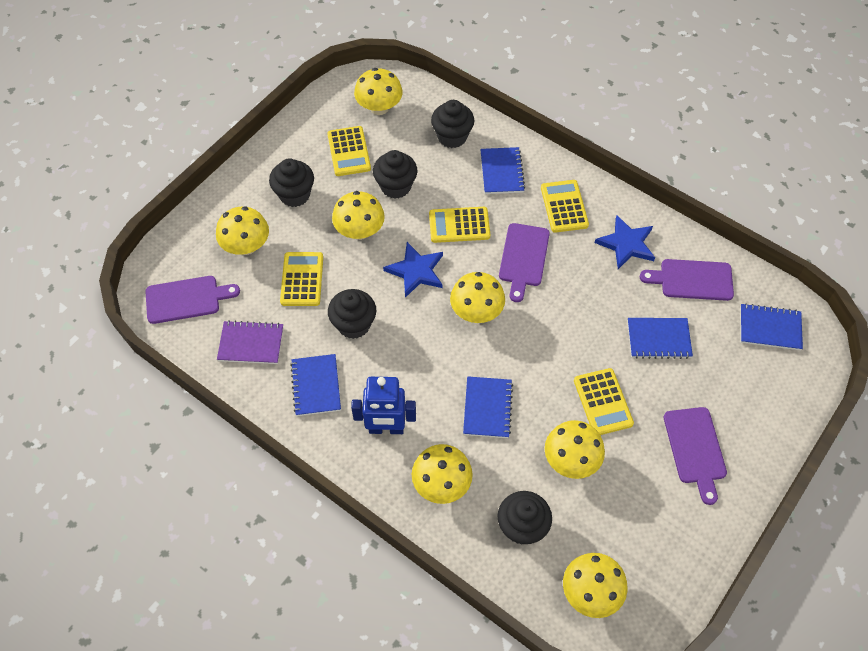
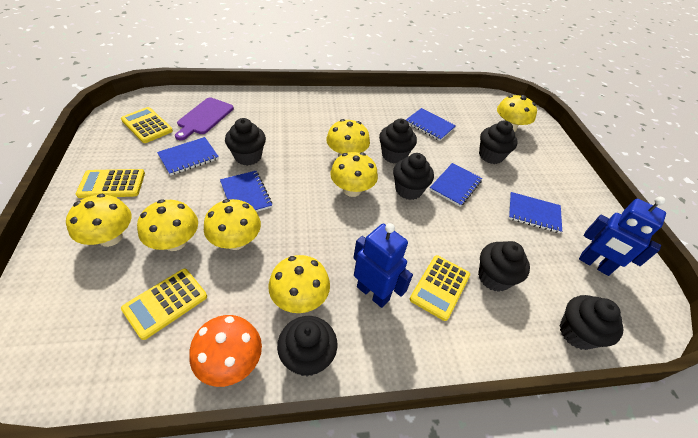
black cupcake: 5 -> 7
blue robot: 1 -> 2
blue star: 2 -> 0
orange mushroom: 0 -> 1
purple cutting board: 4 -> 1
purple notebook: 1 -> 0
yellow calculator: 5 -> 4

